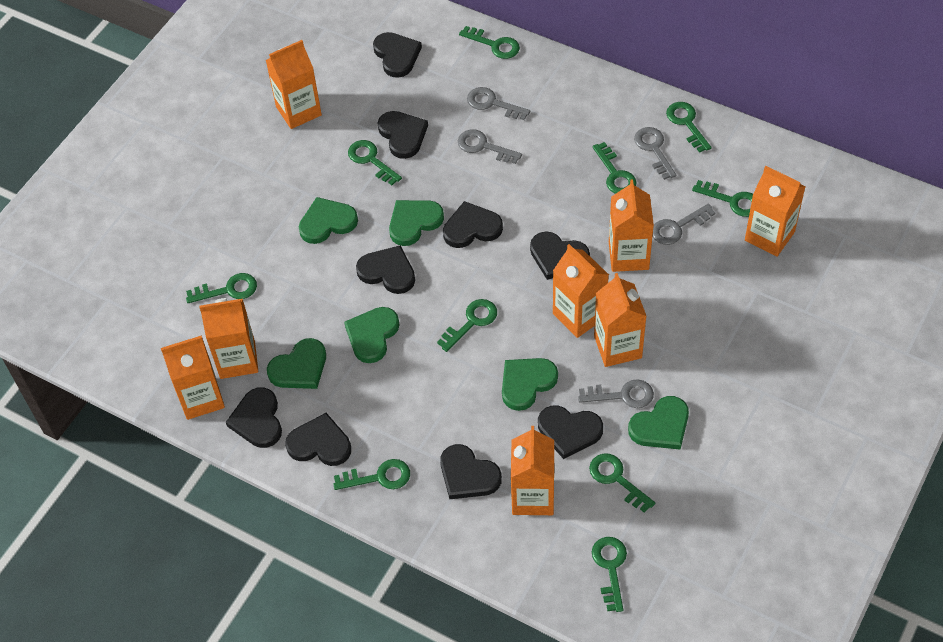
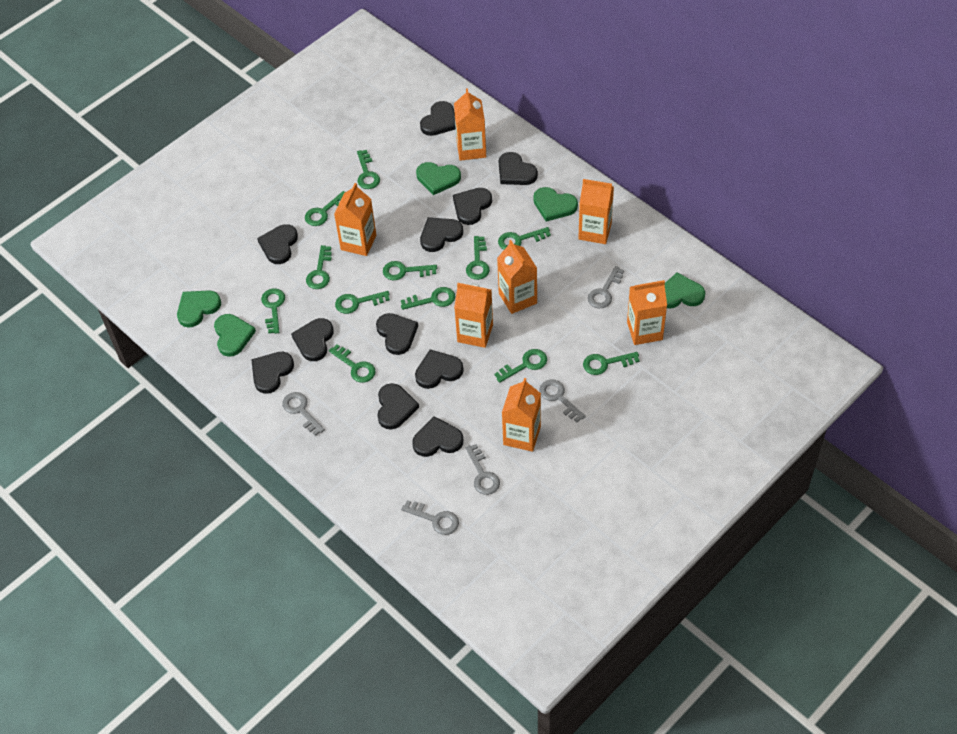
black heart: 9 -> 11
green heart: 6 -> 5
green key: 10 -> 12
orange carton: 8 -> 7

